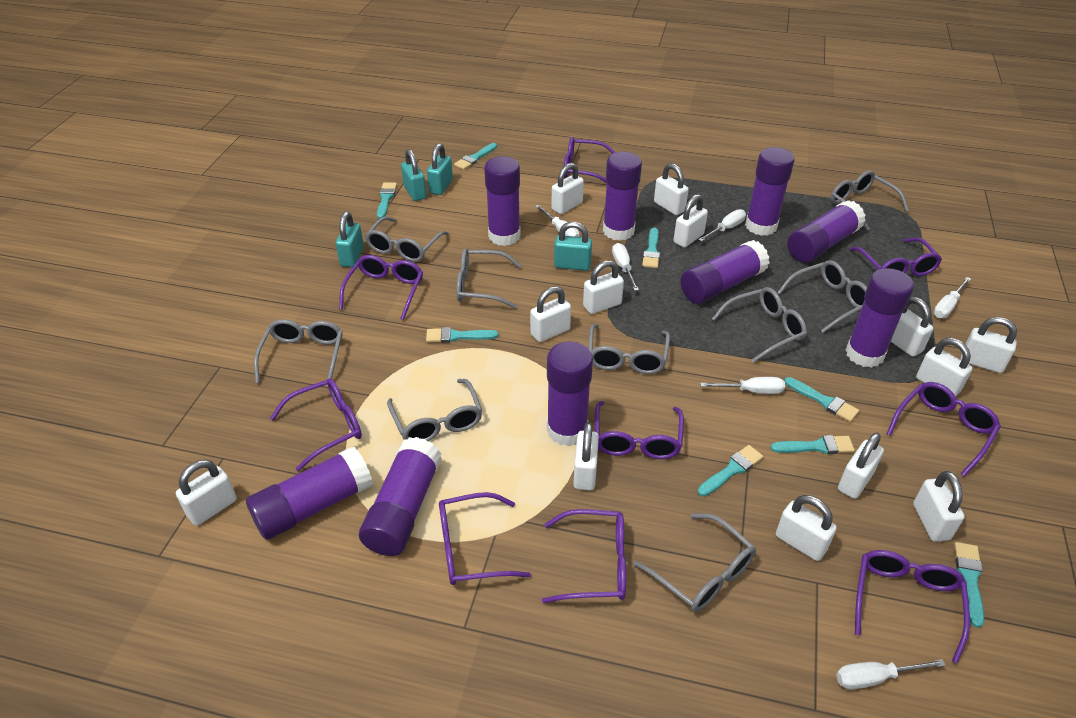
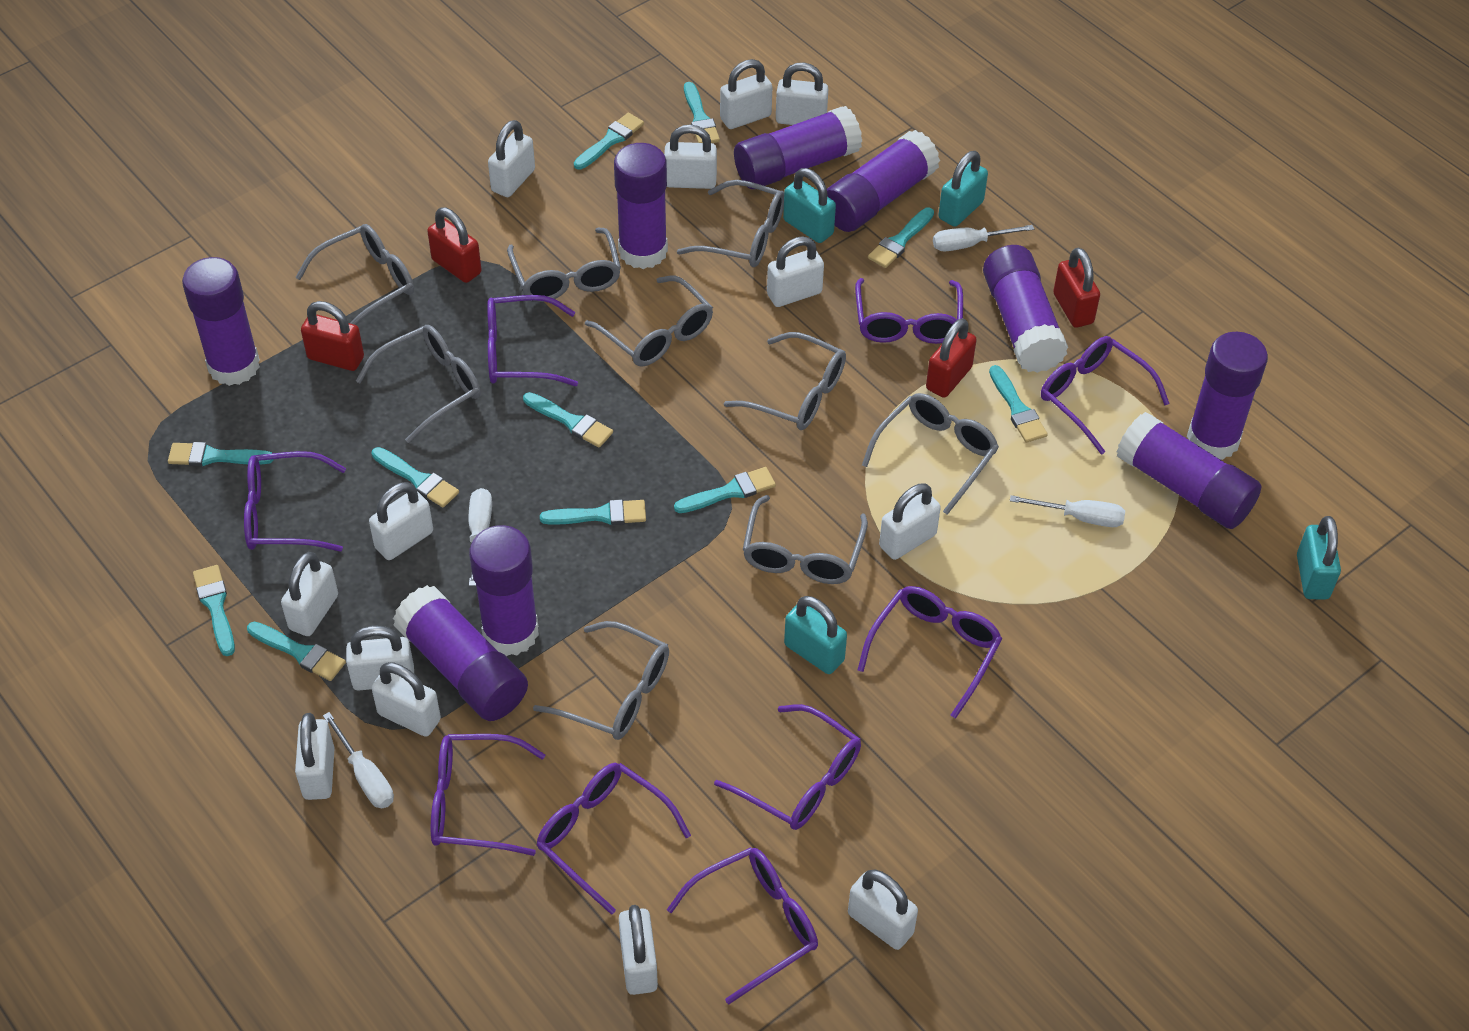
red padlock: 0 -> 4
turquoise brush: 8 -> 11
white screwdriver: 6 -> 4

